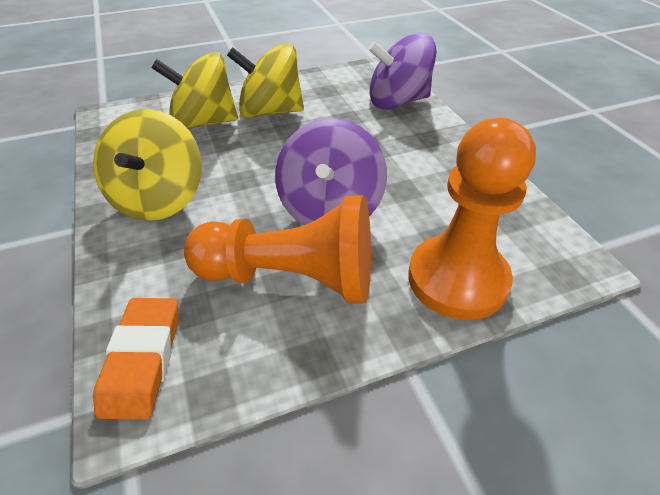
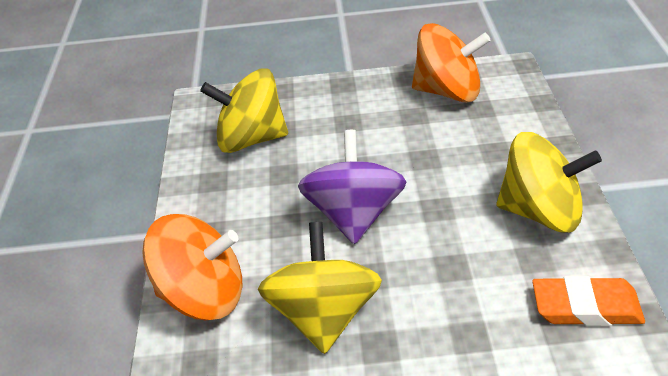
orange pawn: 2 -> 0
orange spinning top: 0 -> 2
purple spinning top: 2 -> 1

